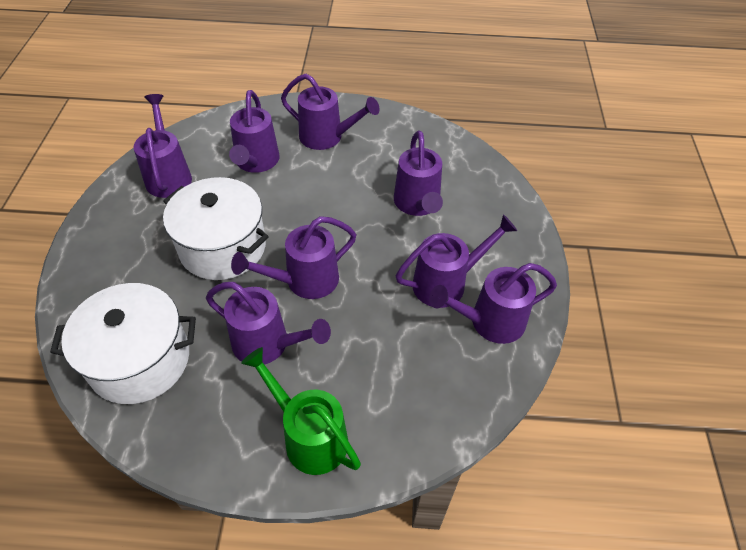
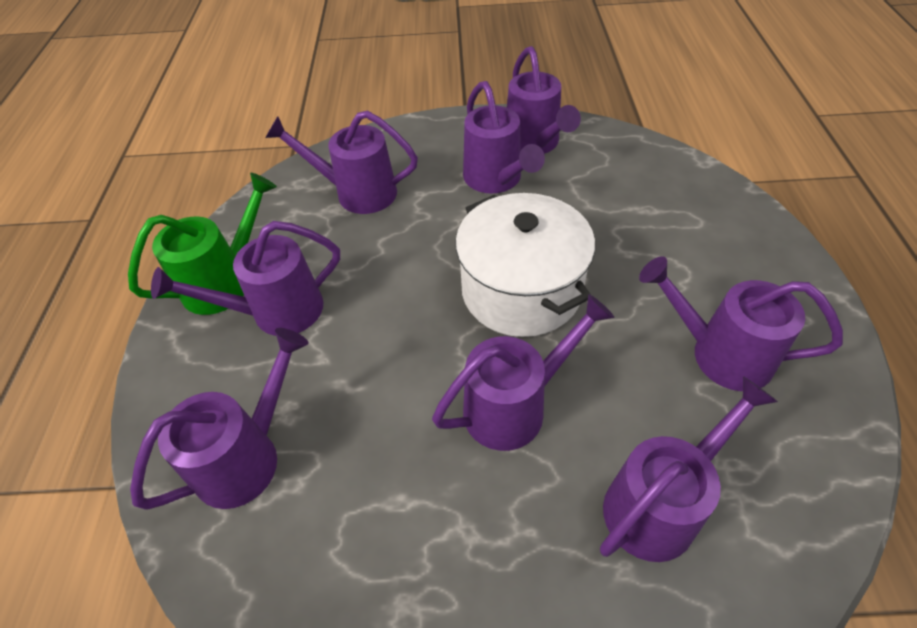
white pot: 2 -> 1

